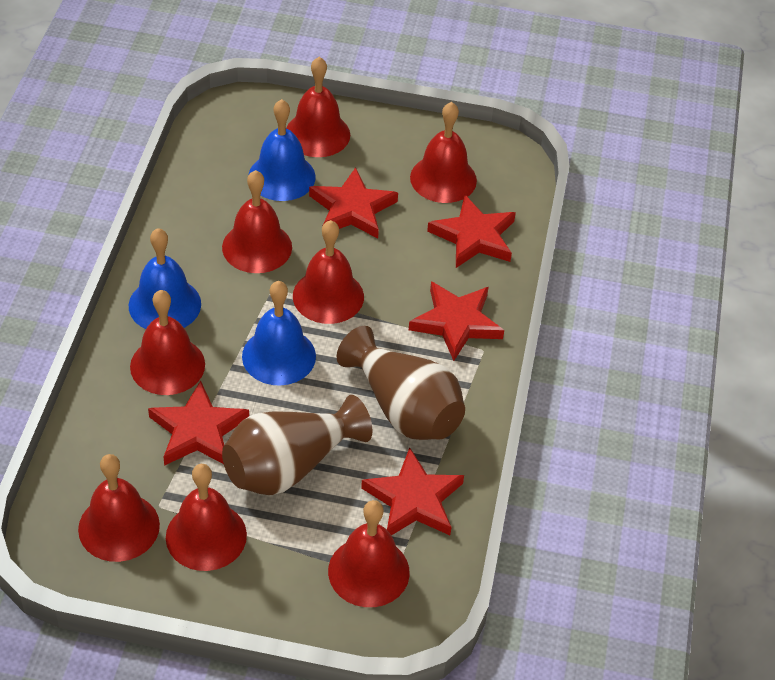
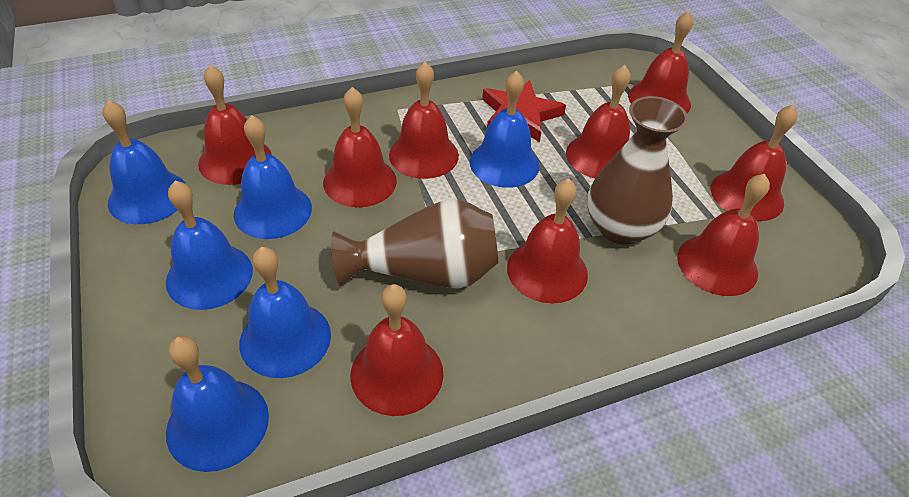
blue bell: 3 -> 6
red bell: 8 -> 9
red star: 5 -> 1

